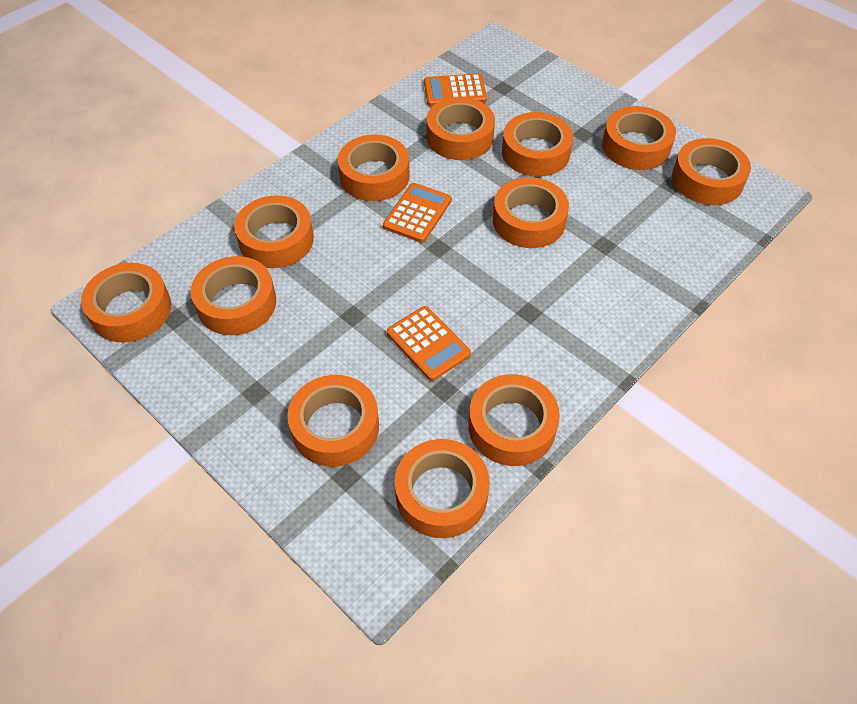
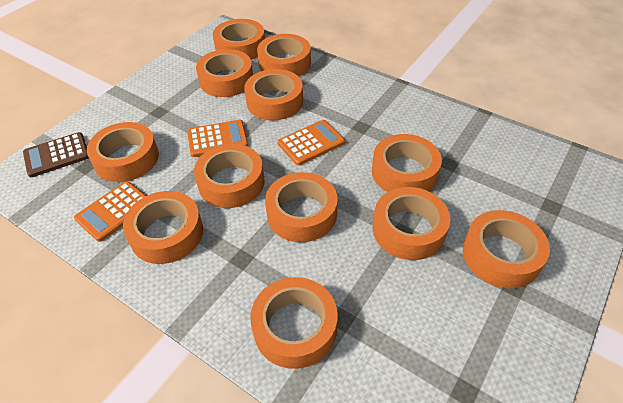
brown calculator: 0 -> 1

